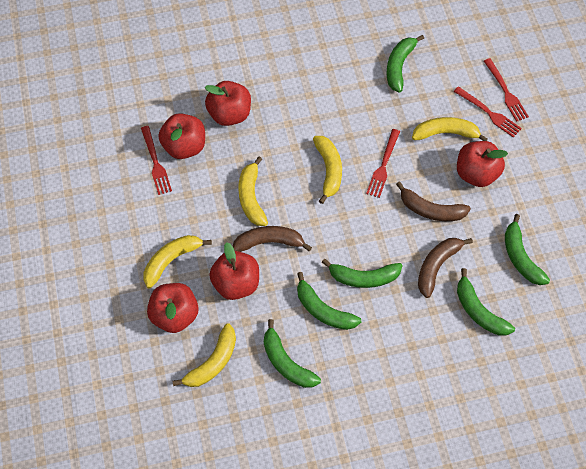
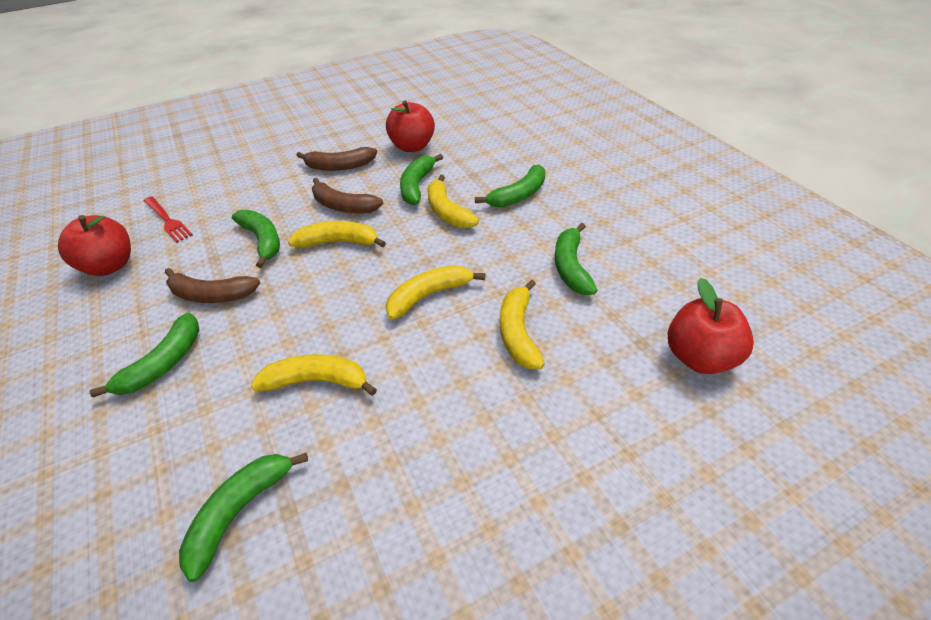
red apple: 5 -> 3
red fork: 4 -> 1

